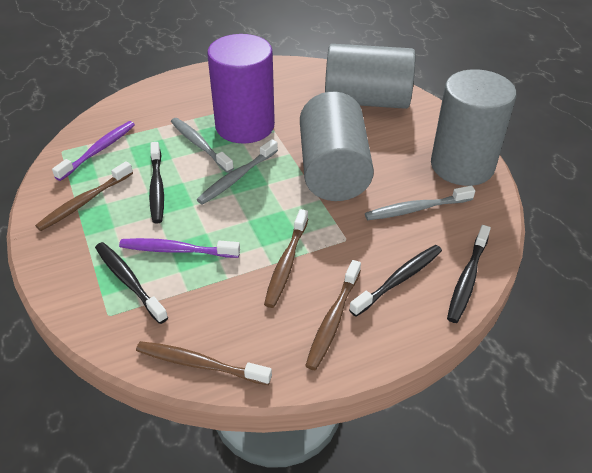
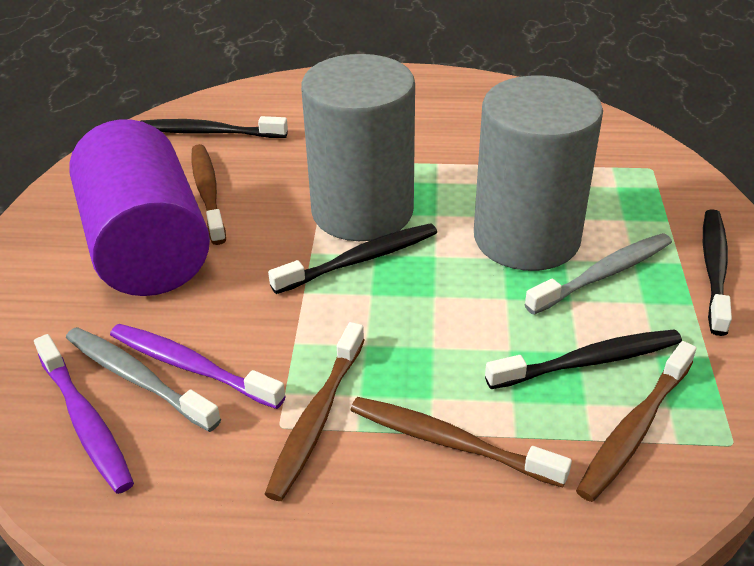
grey cylinder: 3 -> 2
grey toothbrush: 3 -> 2

